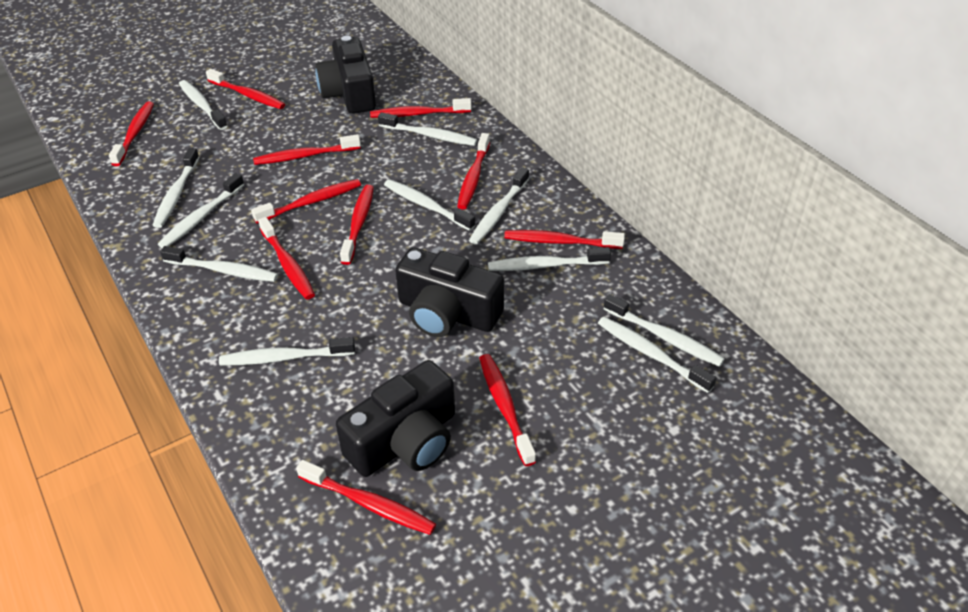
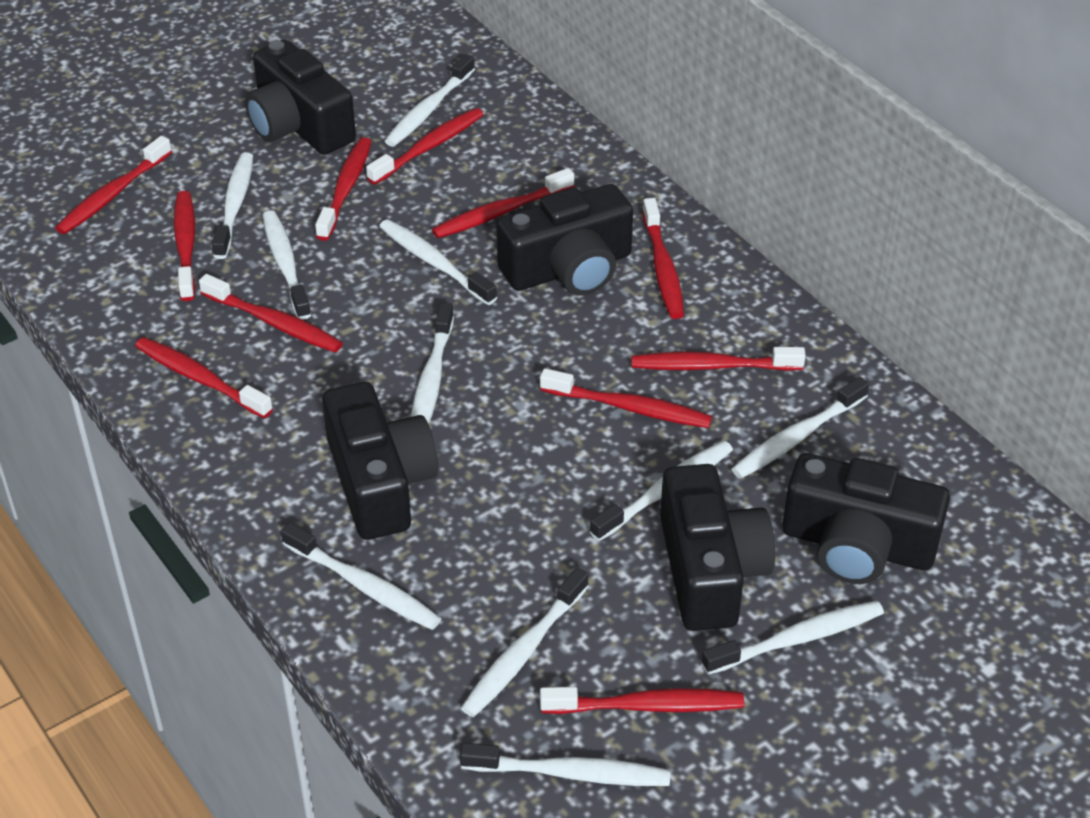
black camera: 3 -> 5

